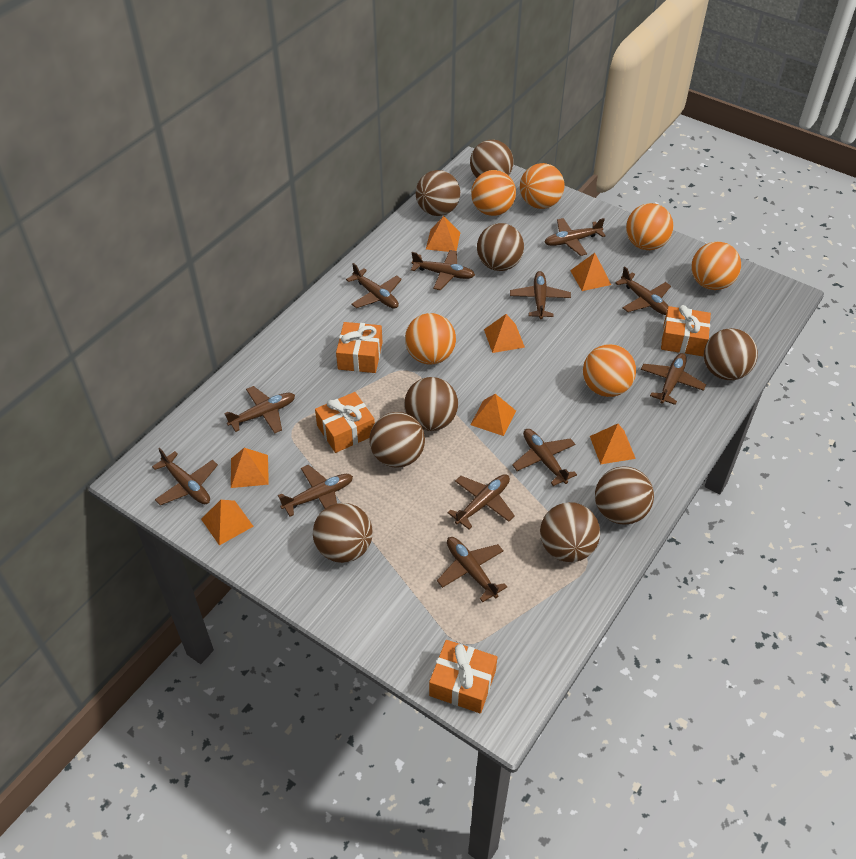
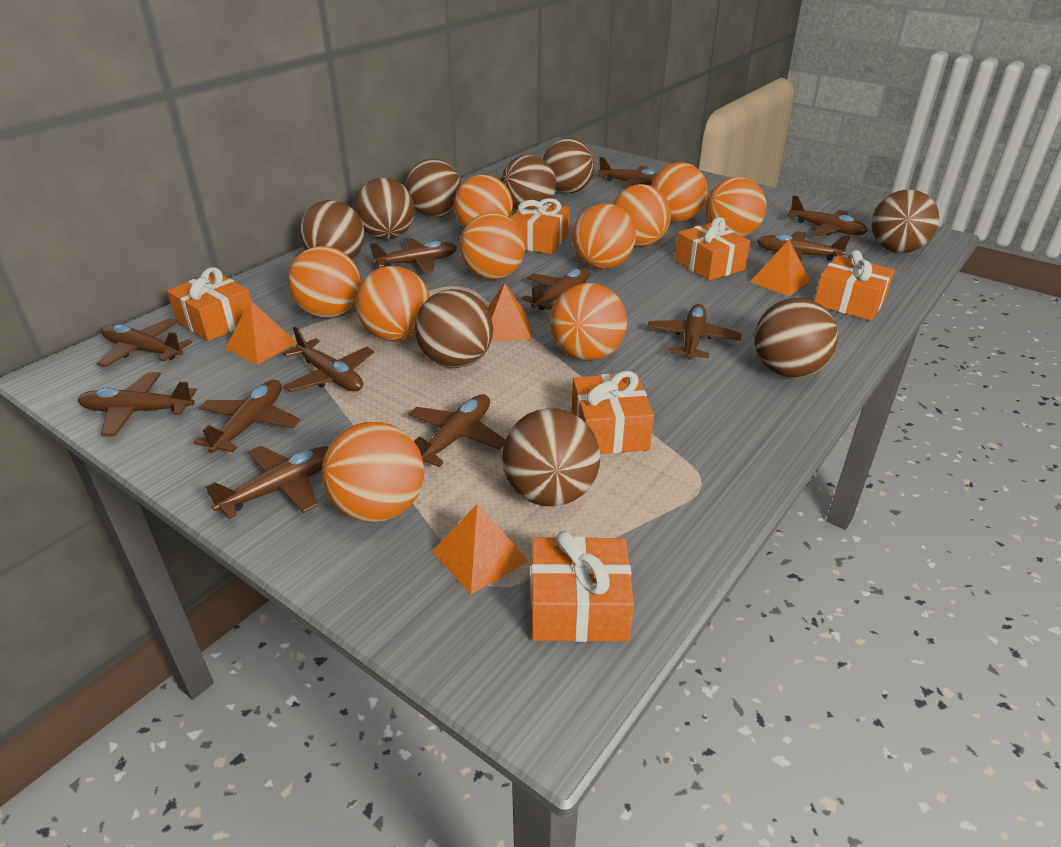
orange ball: 6 -> 10
orange gift: 4 -> 6
orange pyramid: 7 -> 4

